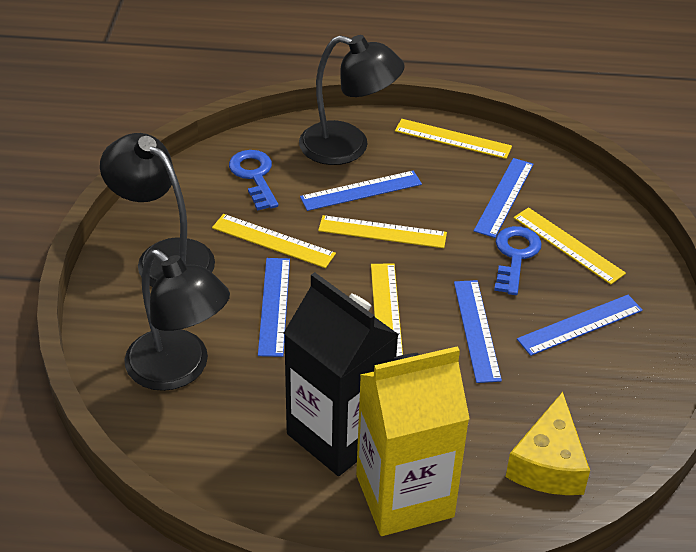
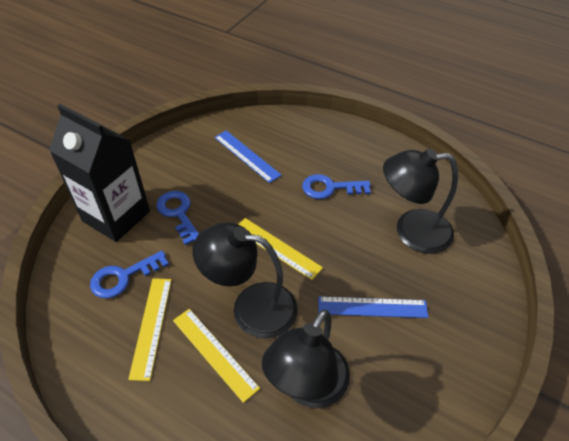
blue key: 2 -> 3
blue ruler: 5 -> 2
yellow carton: 1 -> 0
yellow cheese: 1 -> 0
yellow ruler: 5 -> 3

